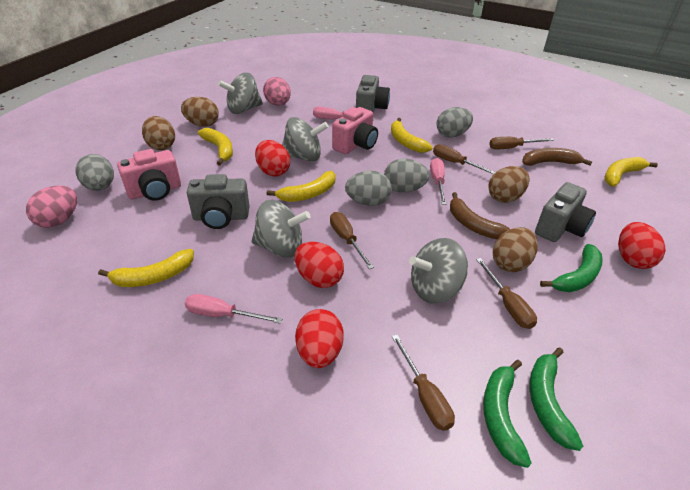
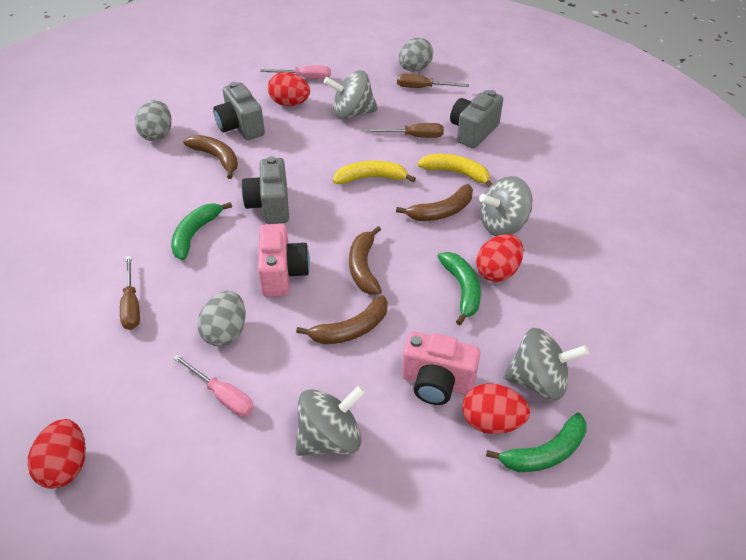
brown banana: 2 -> 4
brown egg: 4 -> 0
brown screwdriver: 5 -> 3
grey egg: 4 -> 3
pink egg: 2 -> 0
pink screwdriver: 3 -> 2
yellow banana: 5 -> 2

